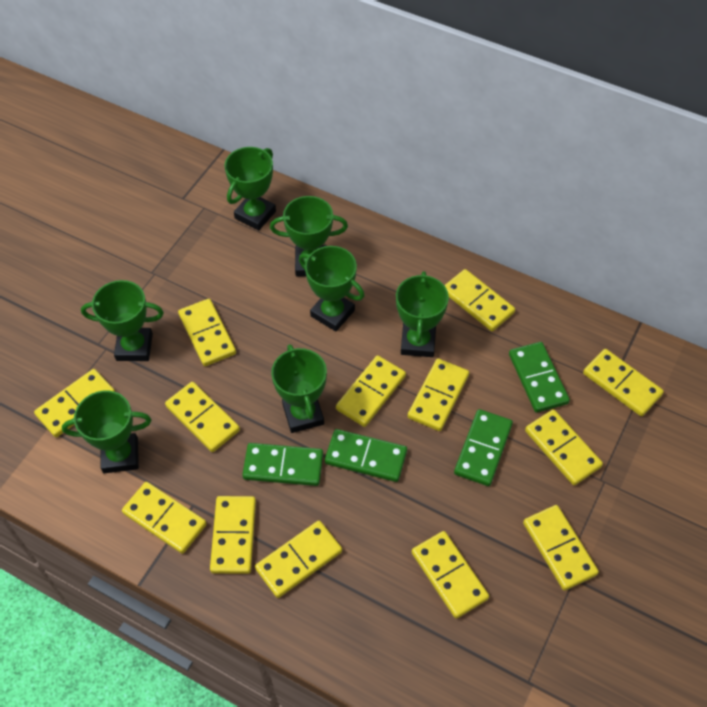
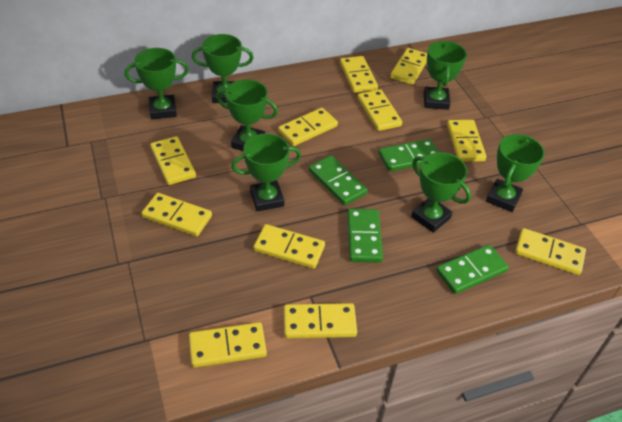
yellow domino: 13 -> 11

